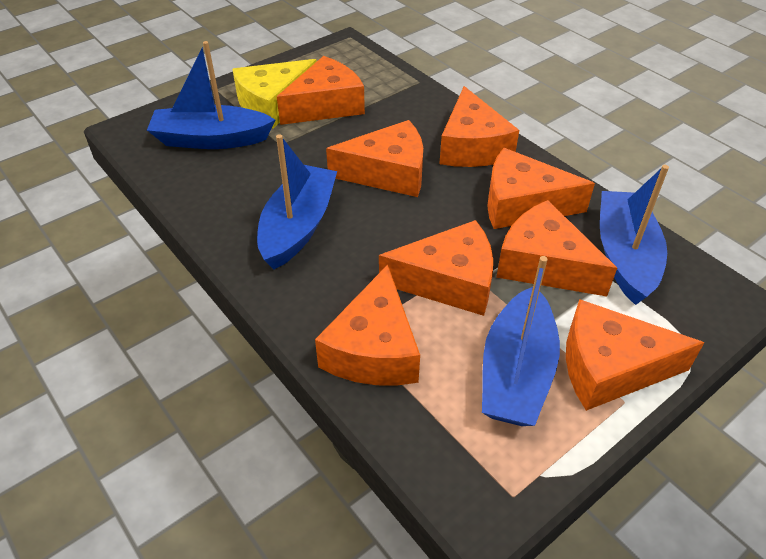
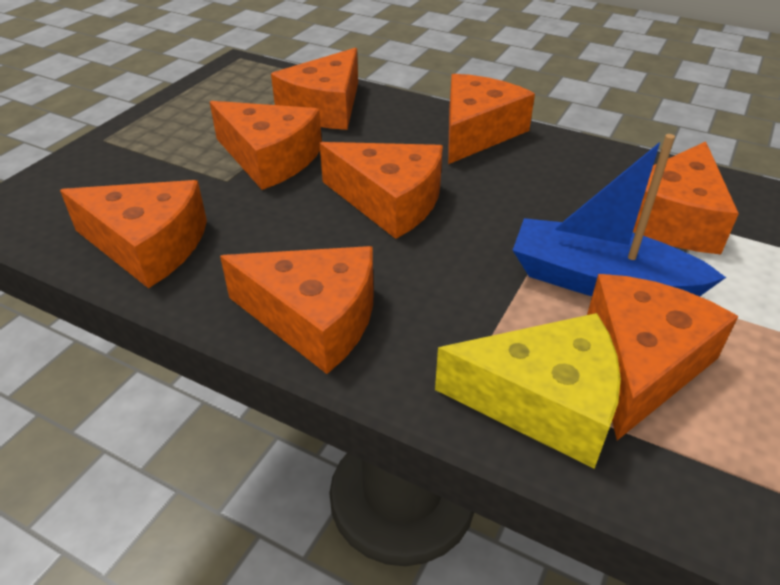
blue boat: 4 -> 1

